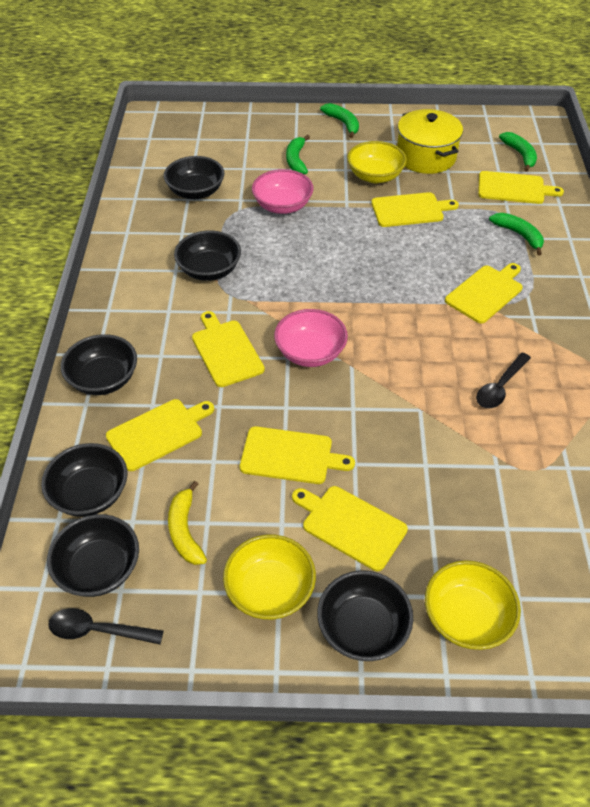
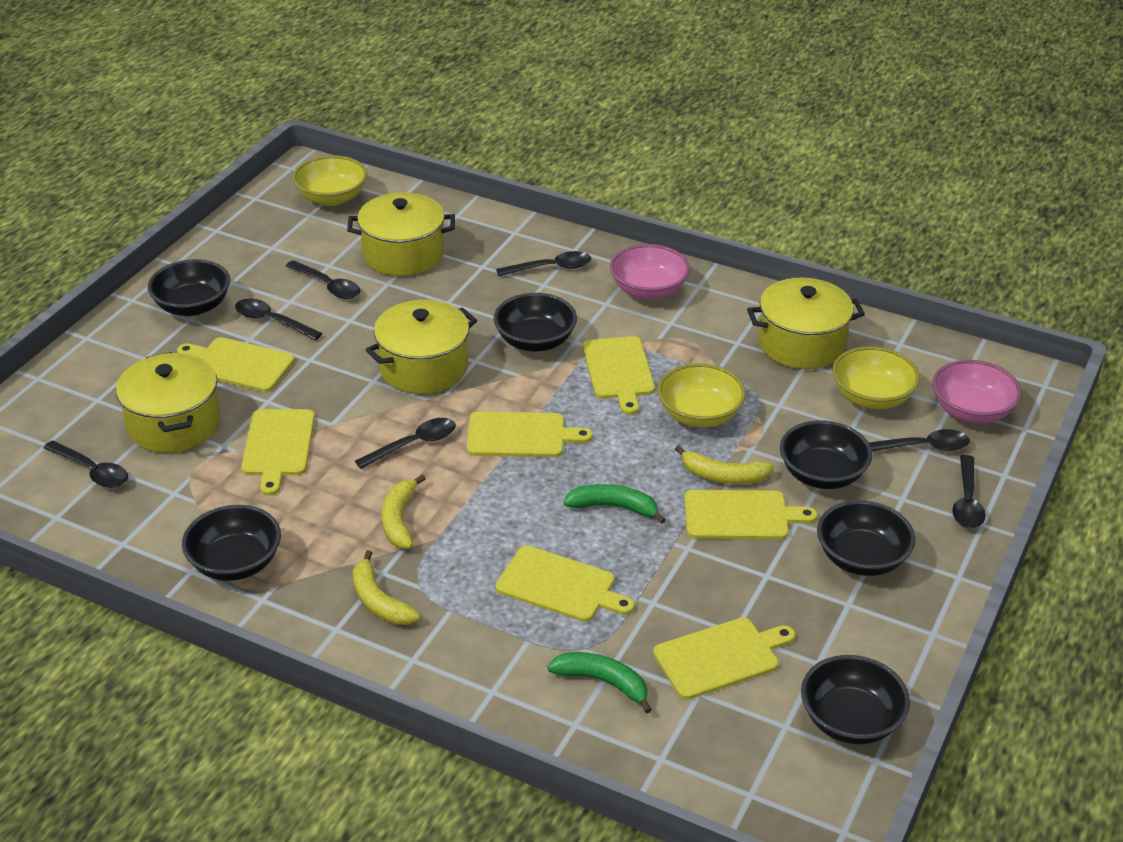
black spoon: 2 -> 7
green banana: 4 -> 2
yellow banana: 1 -> 3
yellow pot: 1 -> 4

